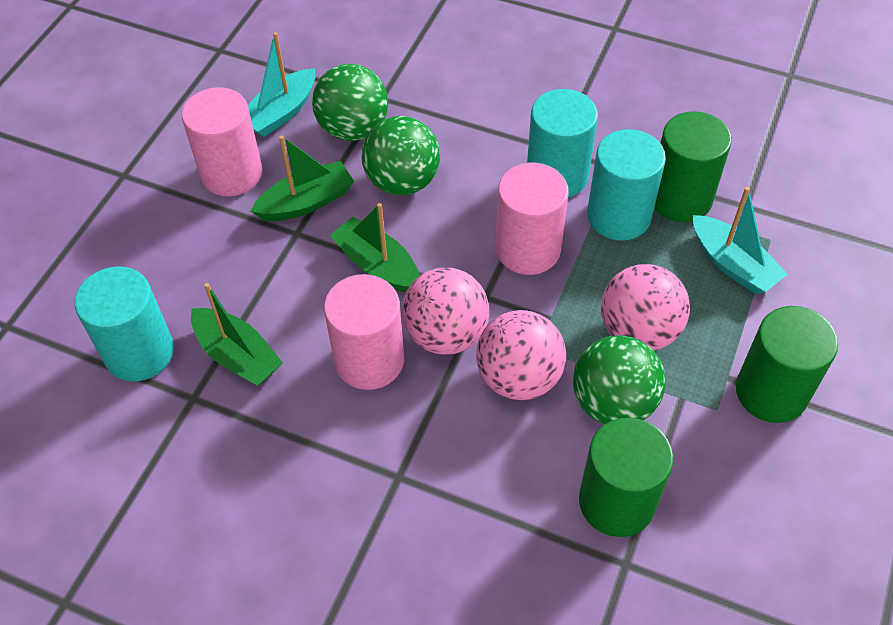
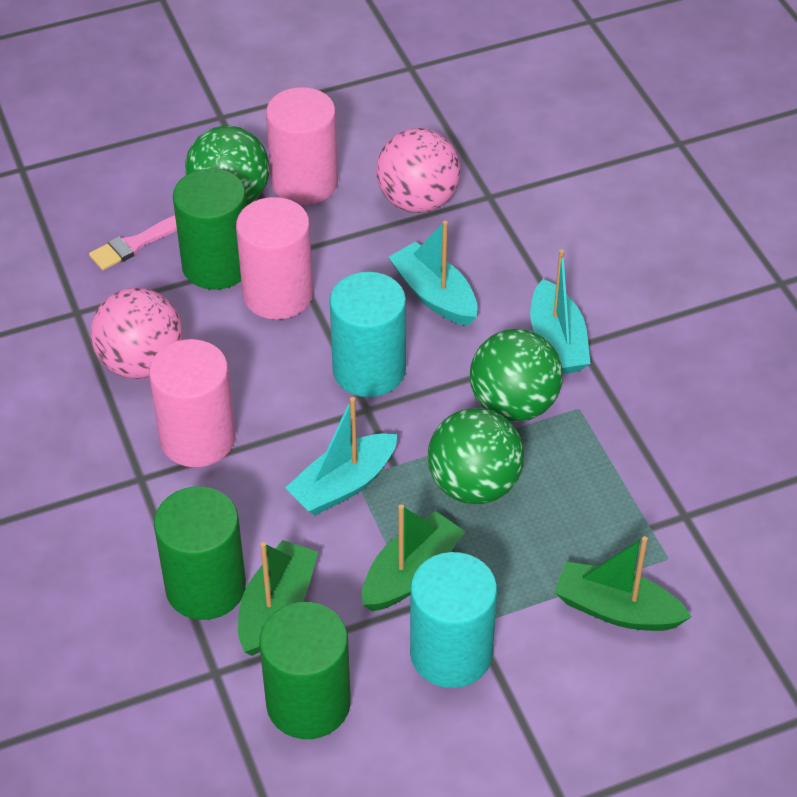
pink ball: 3 -> 2
pink brush: 0 -> 1
turquoise boat: 2 -> 3
turquoise cylinder: 3 -> 2

